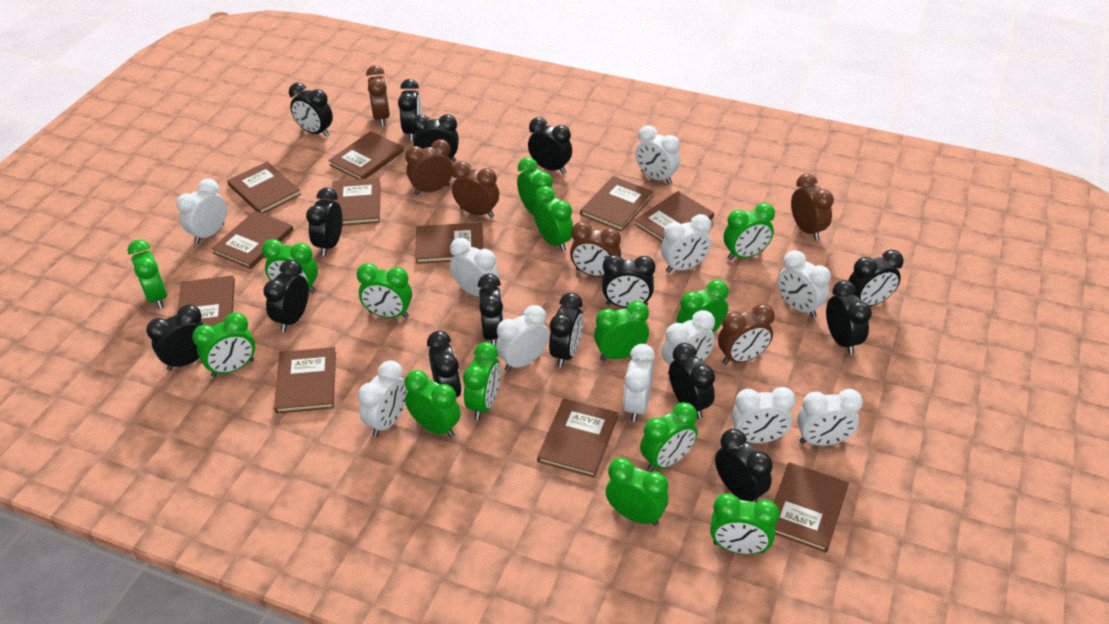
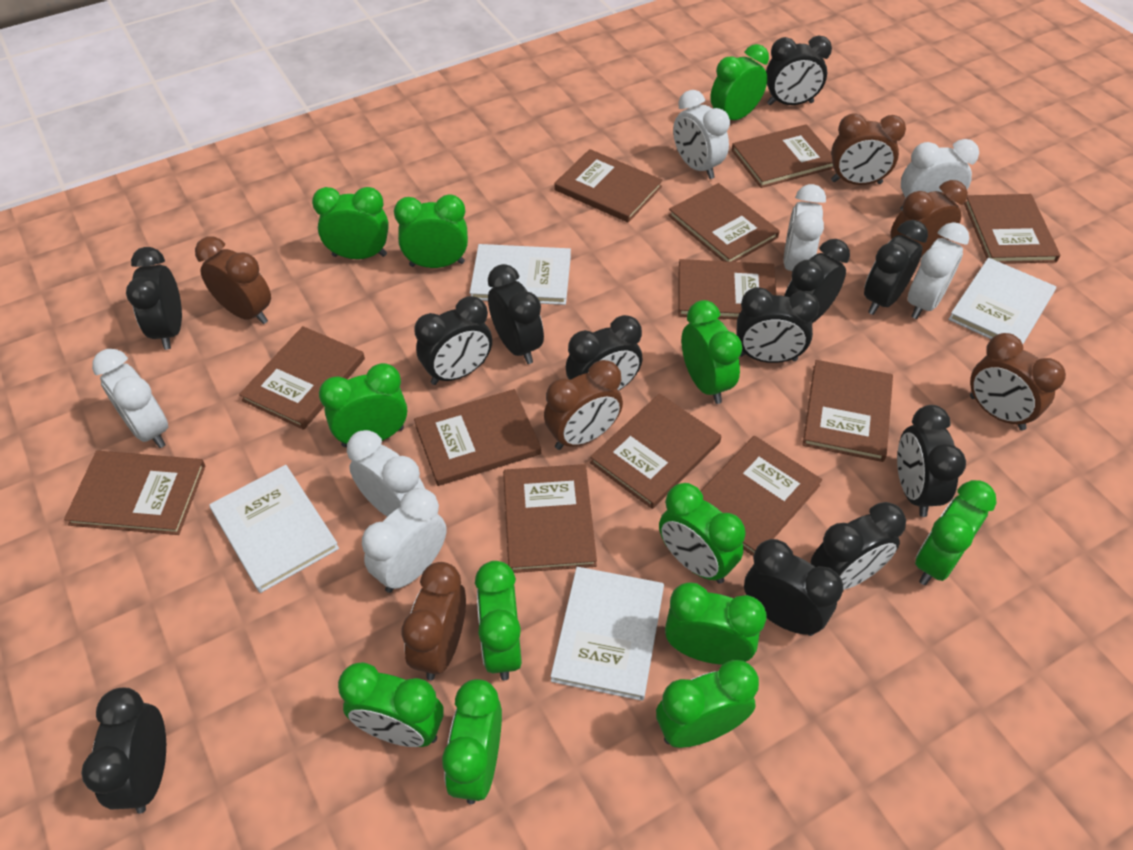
black clock: 15 -> 12
brown book: 11 -> 12
green clock: 14 -> 12
white book: 0 -> 4
white clock: 11 -> 7

